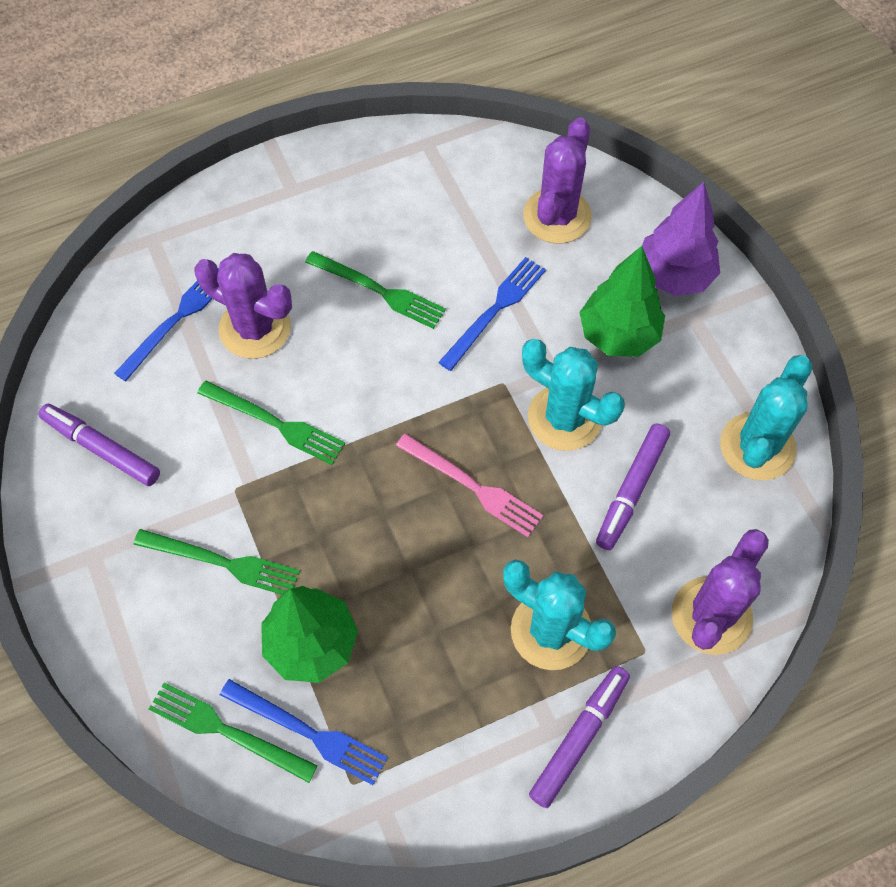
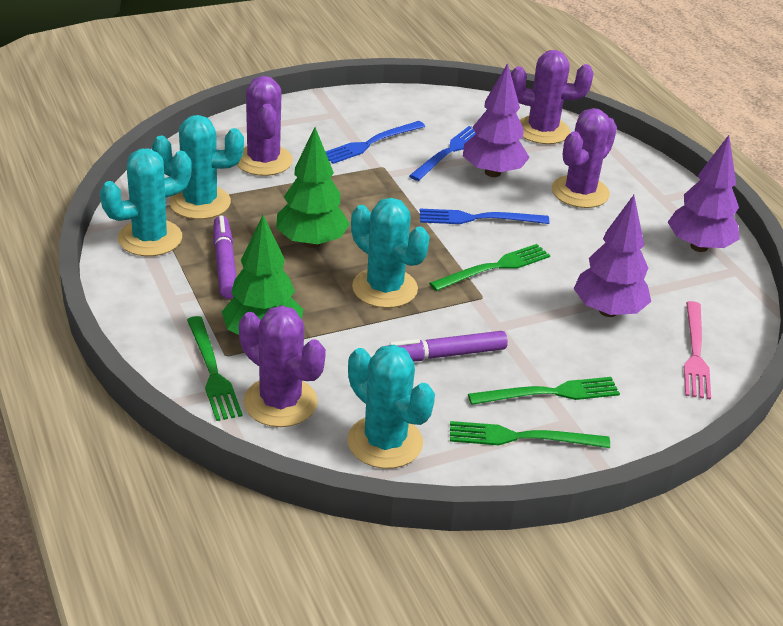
purple cactus: 3 -> 4
purple marker: 3 -> 2
purple tree: 1 -> 3
turquoise cactus: 3 -> 4

